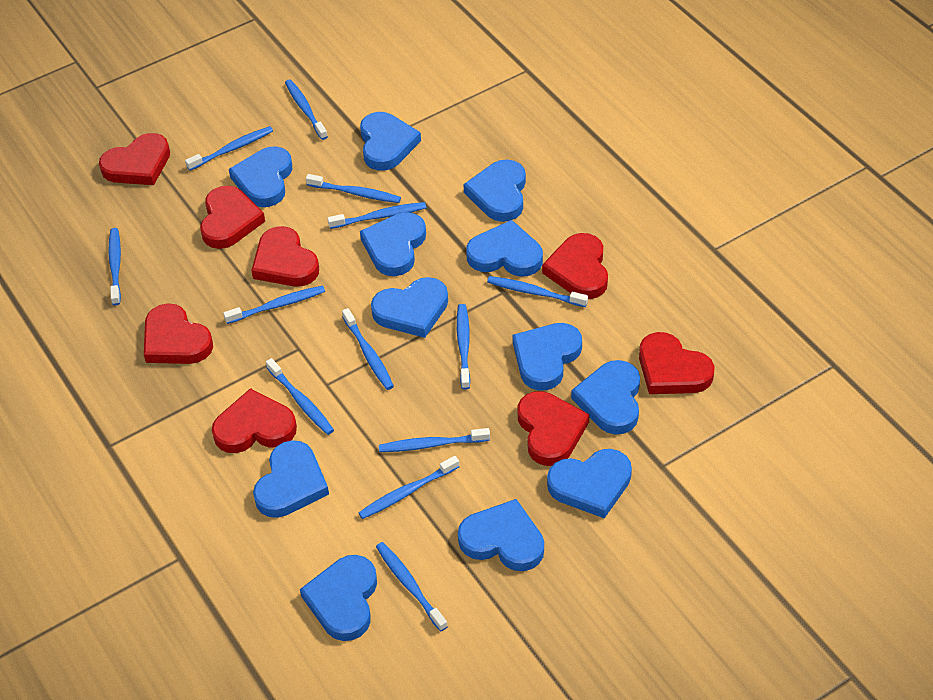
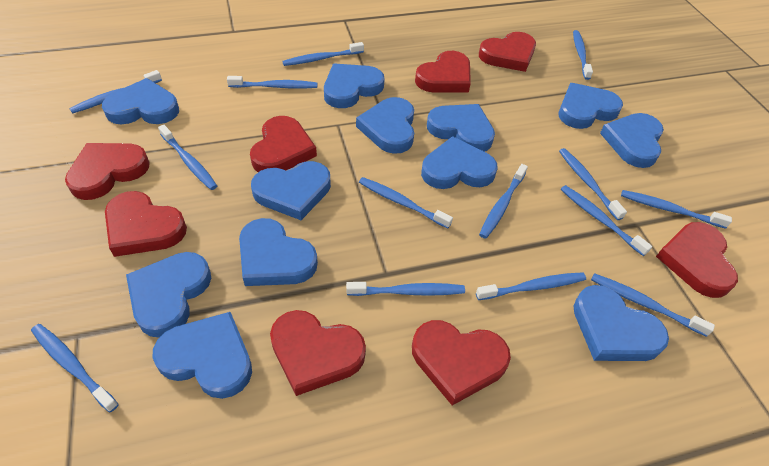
blue toothbrush: 13 -> 14

